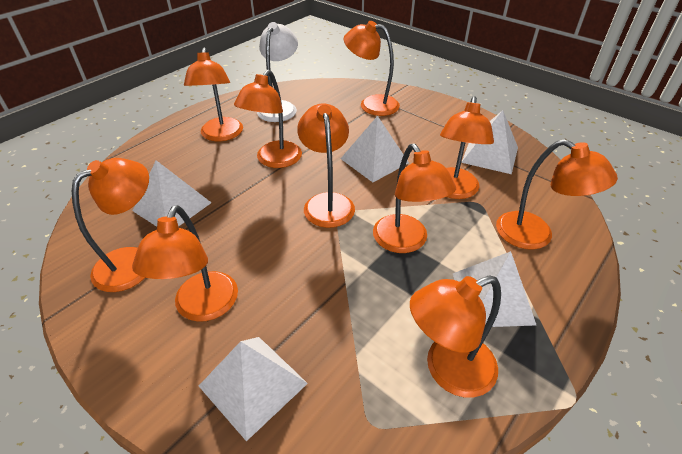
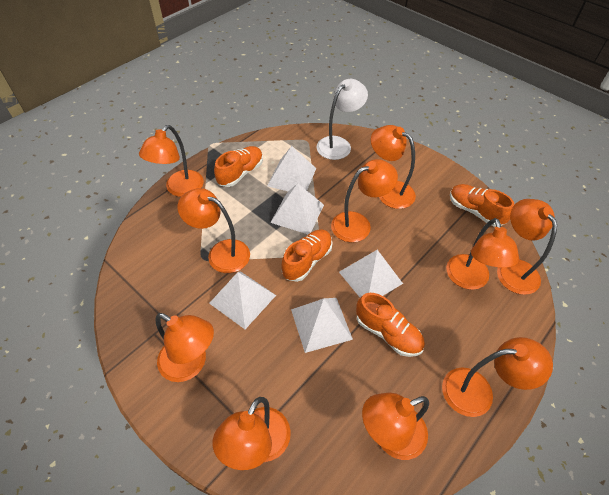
orange shoe: 0 -> 4

